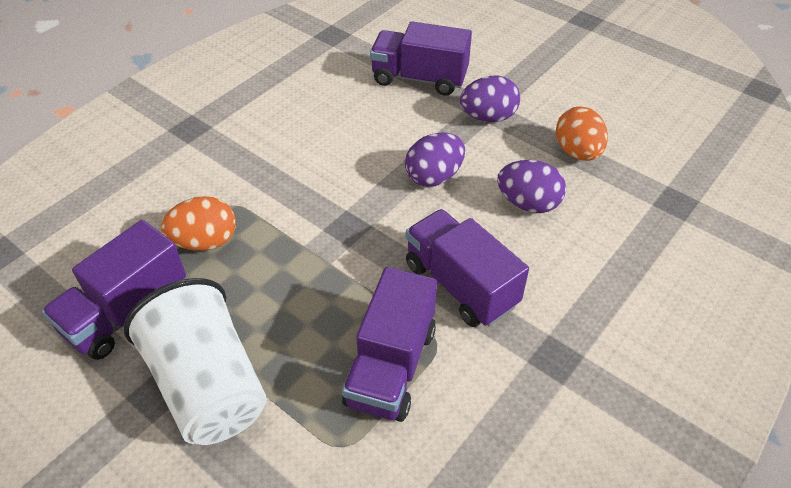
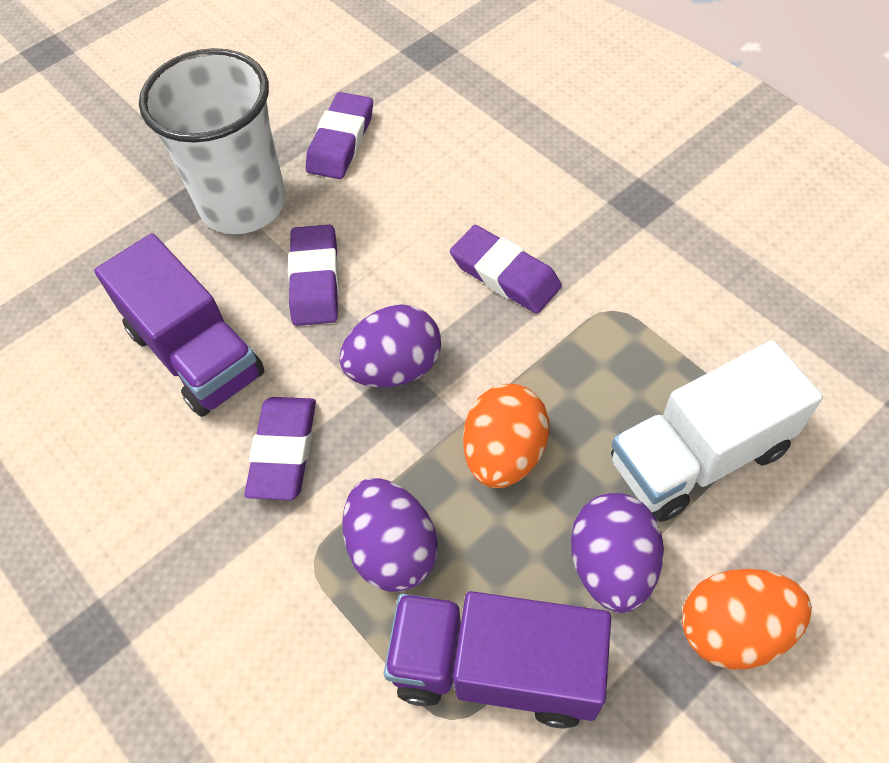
purple eraser: 0 -> 4
purple truck: 4 -> 2
white truck: 0 -> 1

